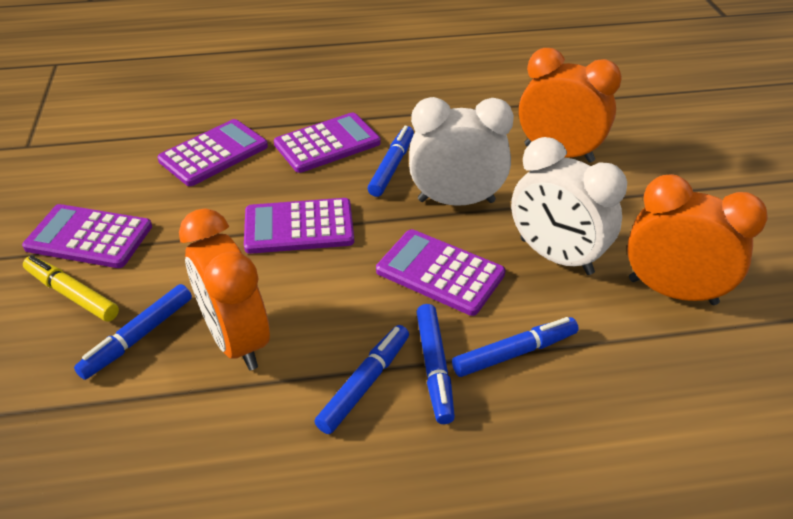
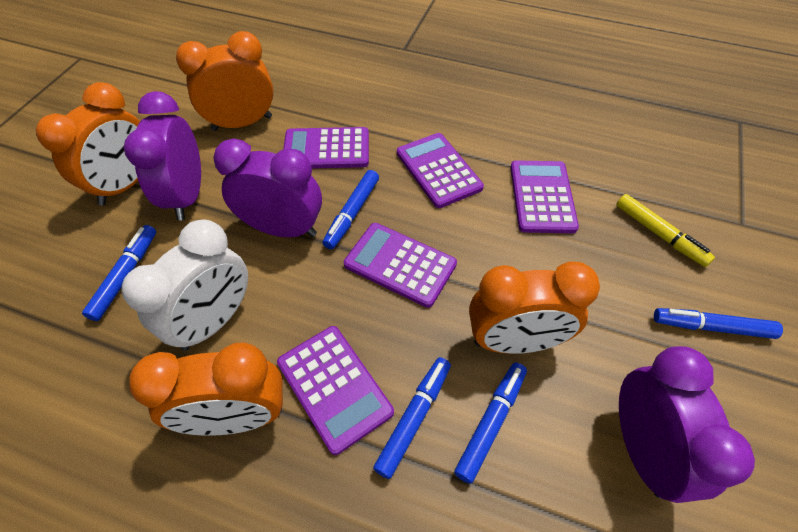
orange clock: 3 -> 4
purple clock: 0 -> 3
white clock: 2 -> 1

